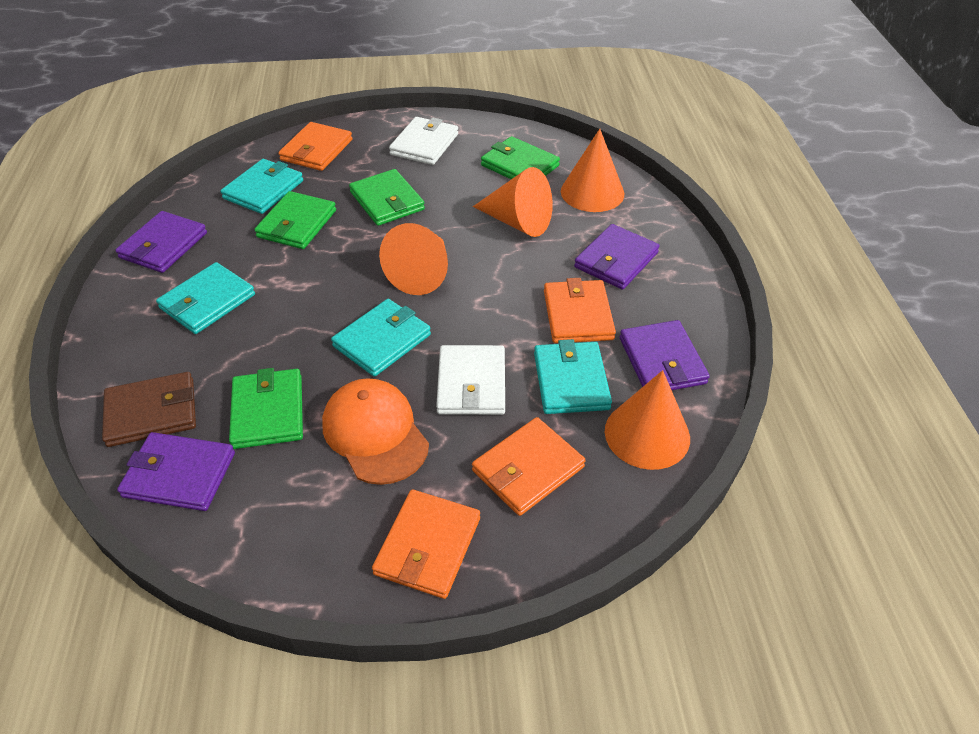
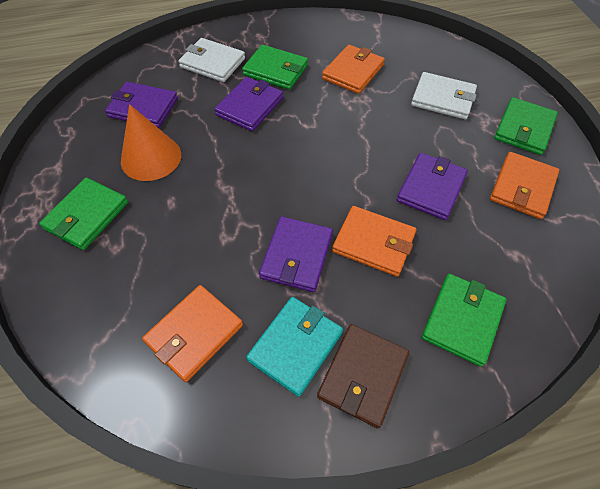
orange cap: 1 -> 0
orange cone: 4 -> 1
turquoise wallet: 4 -> 1

